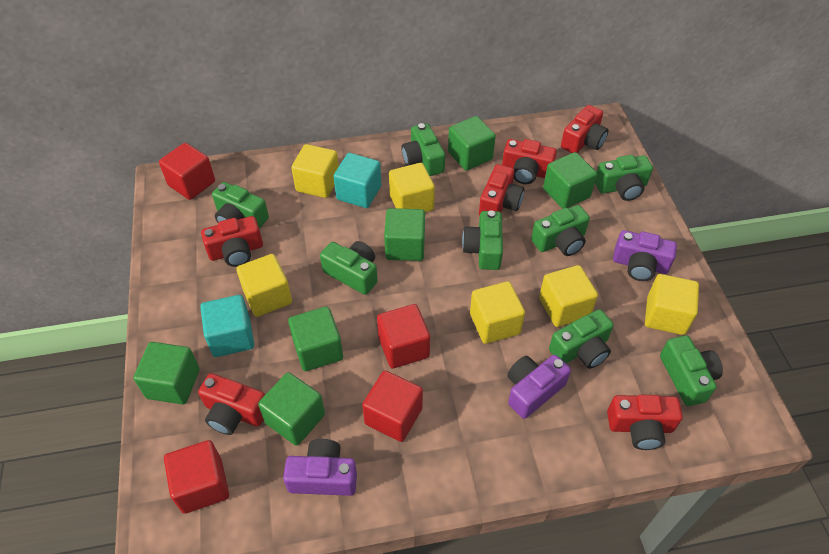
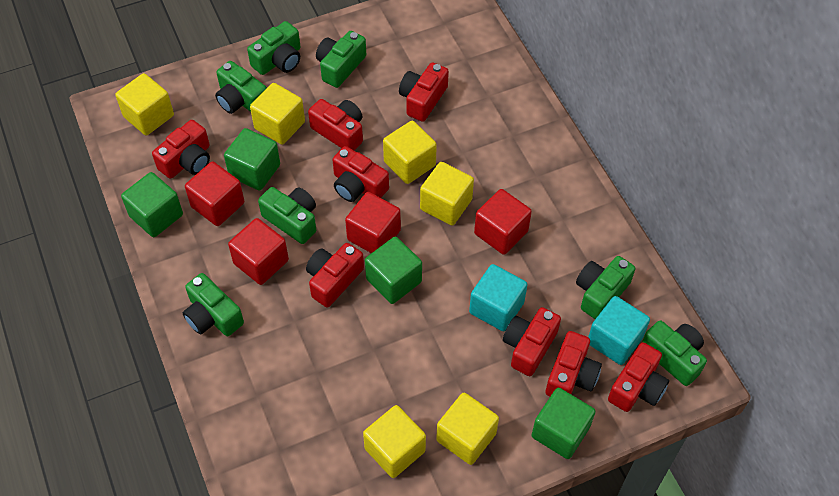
green camera: 8 -> 7
green cube: 6 -> 4
purple camera: 3 -> 0
red camera: 6 -> 8

